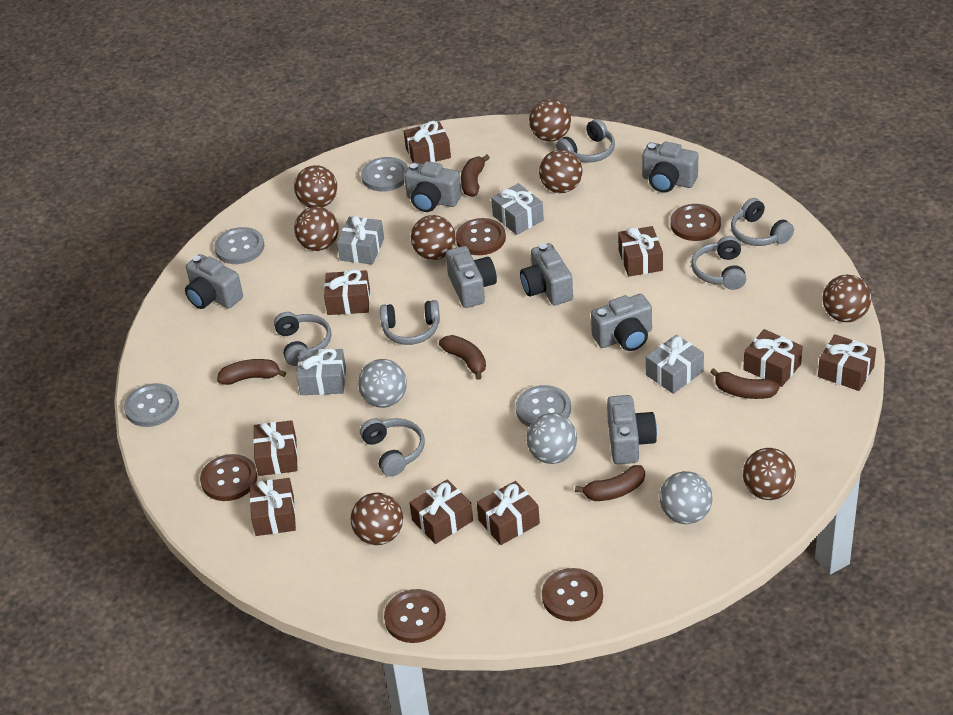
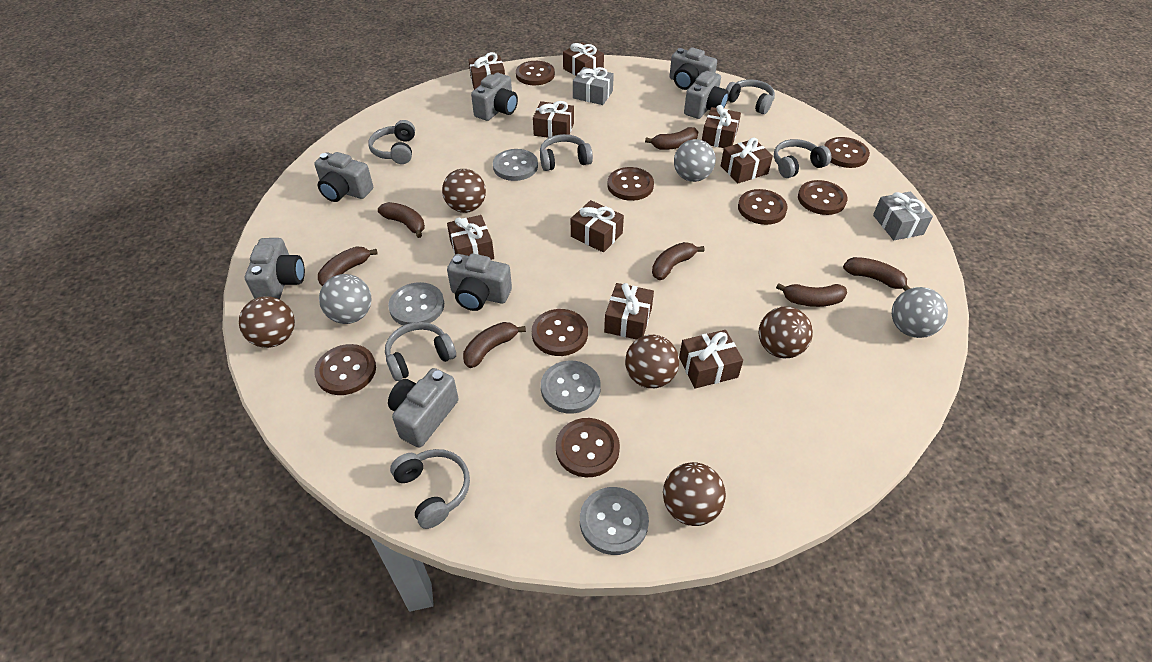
brown ball: 8 -> 5
brown banana: 5 -> 7
brown button: 5 -> 8
grey gift: 4 -> 2

